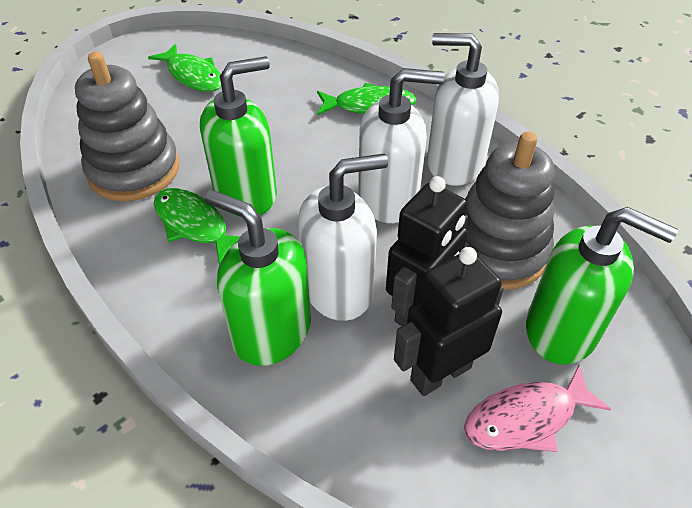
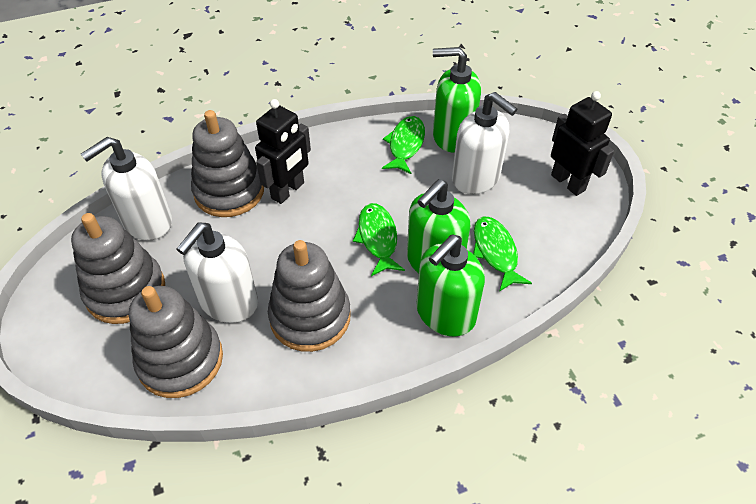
grey stacking toy: 2 -> 4
pink fish: 1 -> 0

